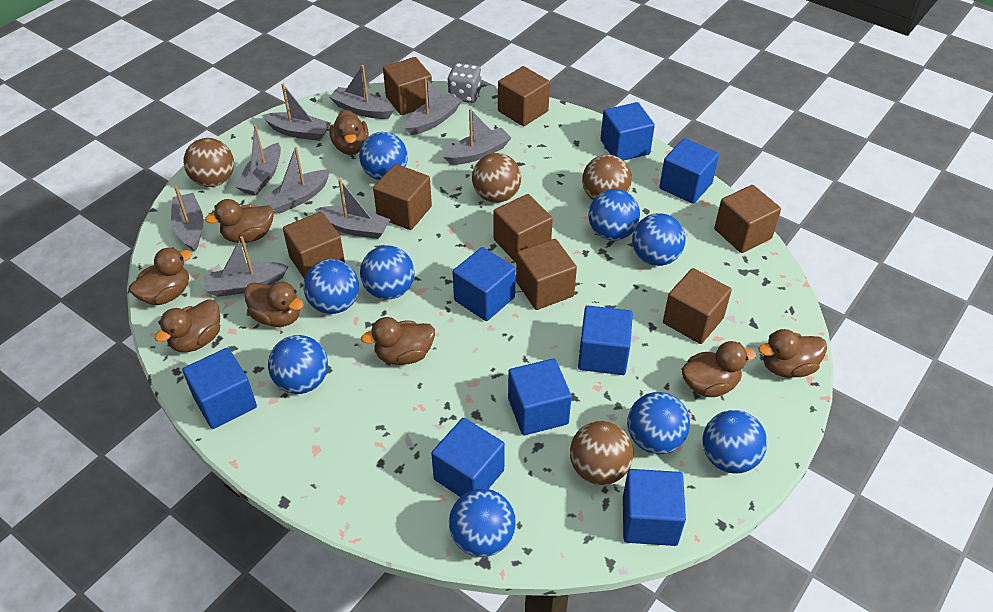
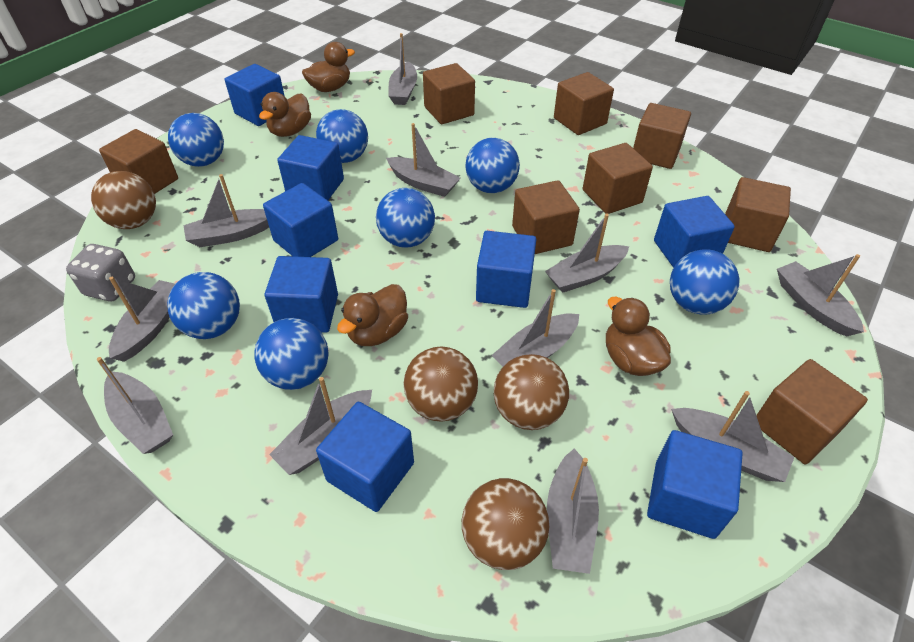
blue ball: 9 -> 7
brown duck: 8 -> 4
grey boat: 9 -> 11

